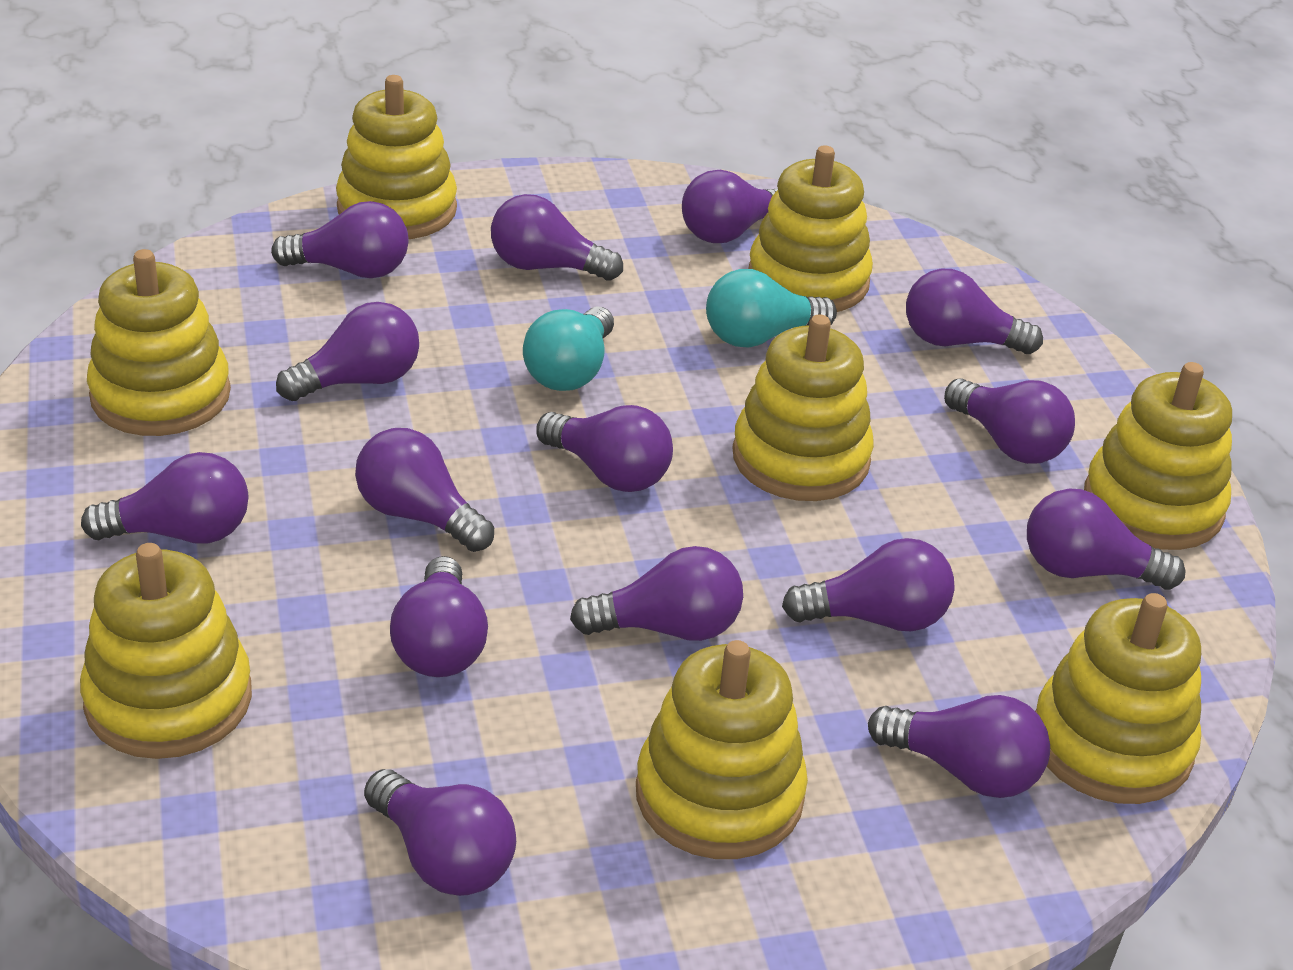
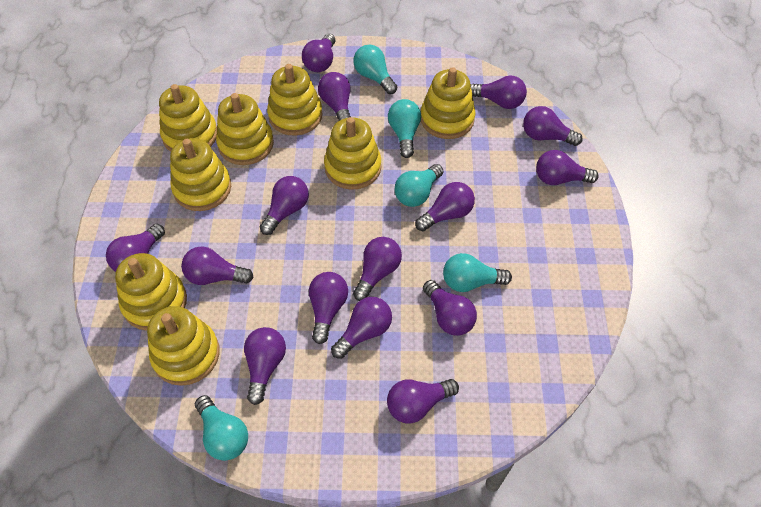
turquoise light bulb: 2 -> 5

